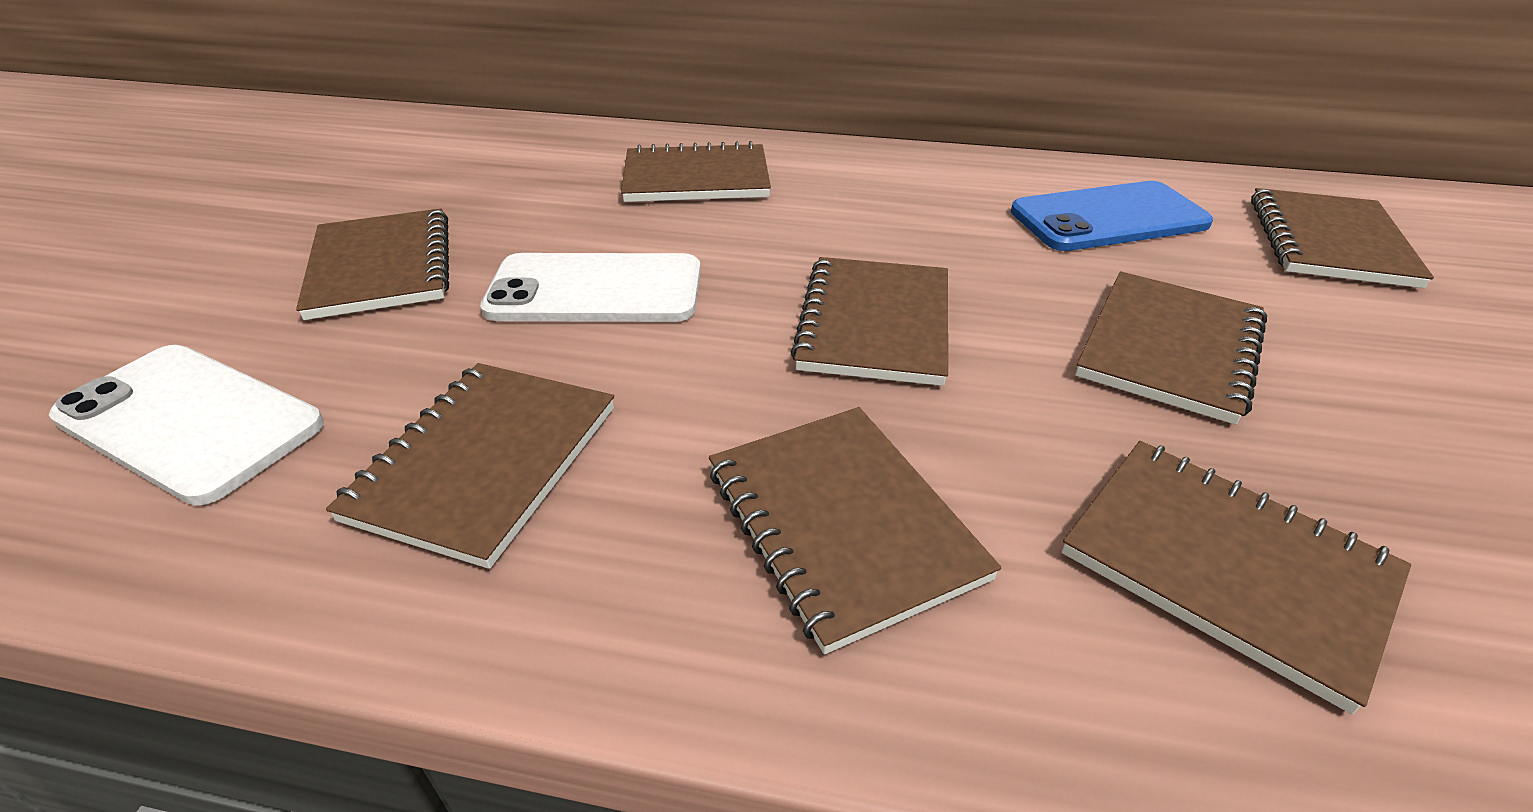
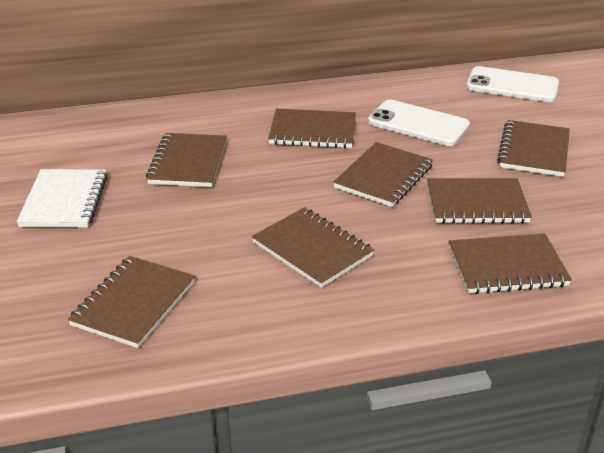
blue phone: 1 -> 0
white notebook: 0 -> 1

